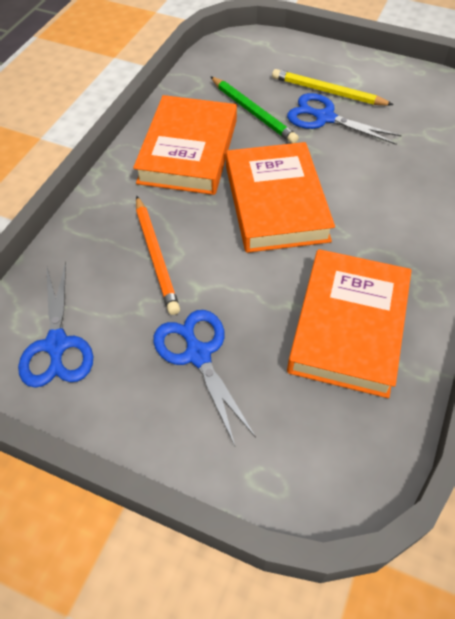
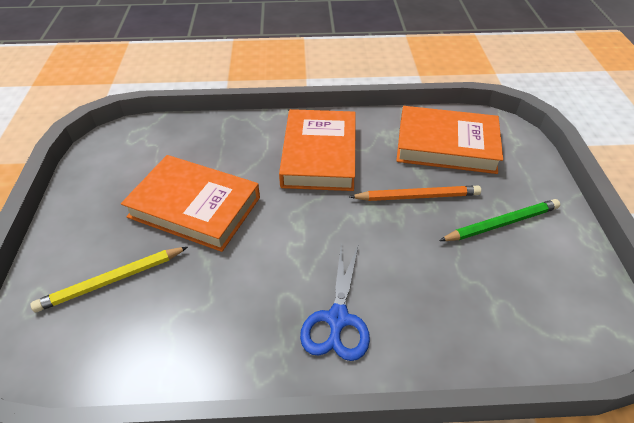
blue scissors: 3 -> 1

